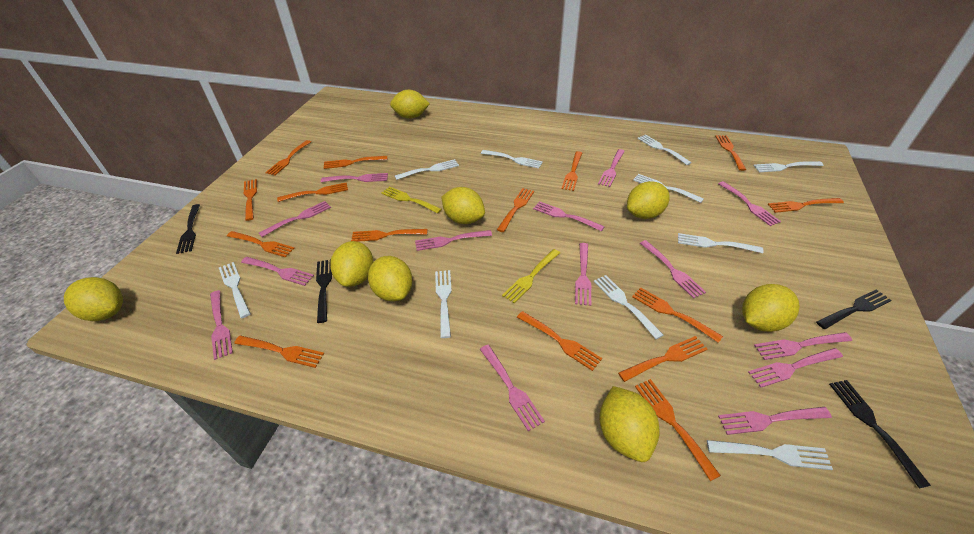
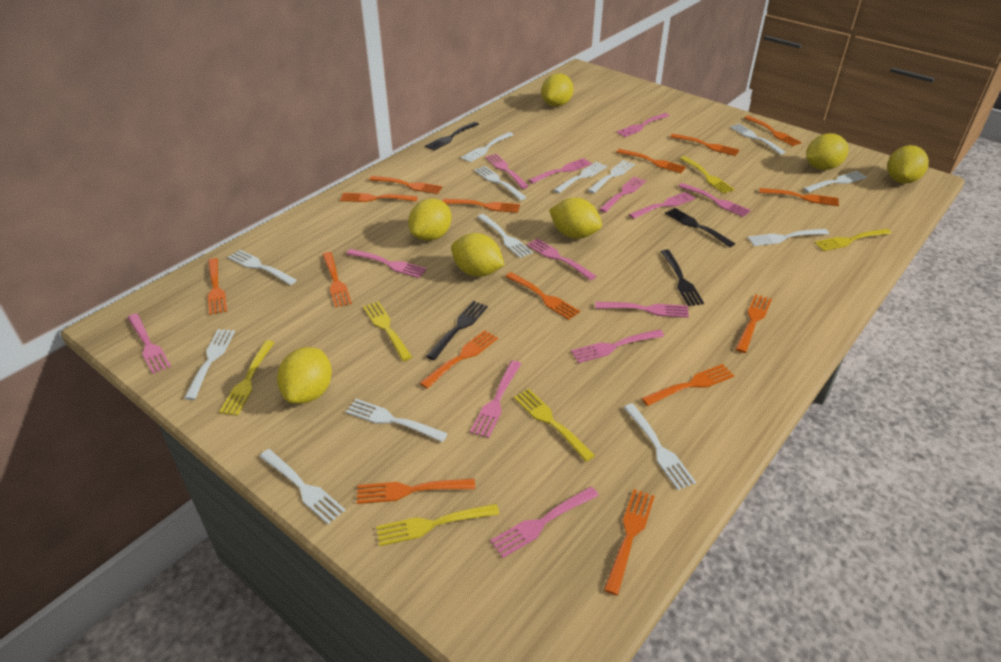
pink fork: 14 -> 13
white fork: 10 -> 13
yellow fork: 2 -> 6
yellow lemon: 8 -> 7

